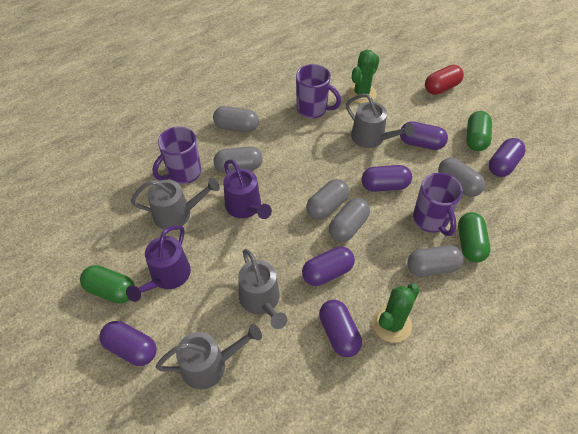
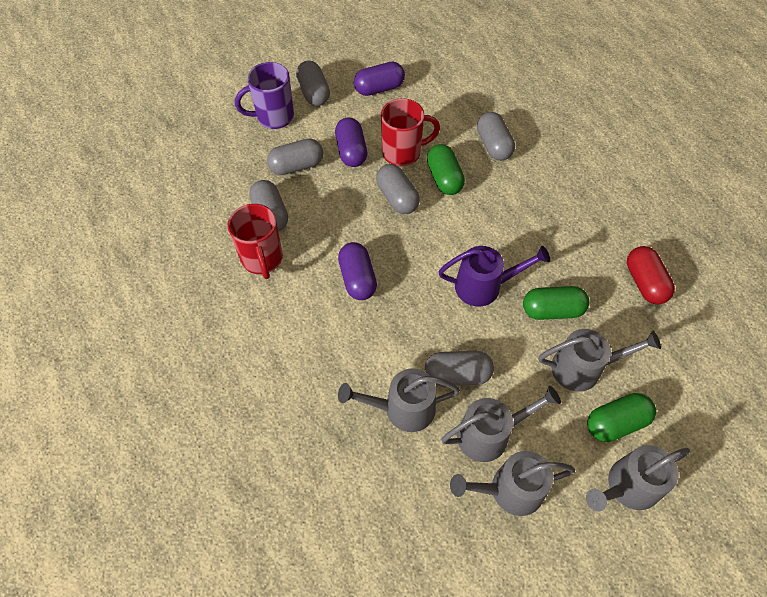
green cactus: 2 -> 0
grey watering can: 4 -> 5
purple capsule: 6 -> 3
purple mug: 3 -> 1
purple watering can: 2 -> 1
red mug: 0 -> 2

